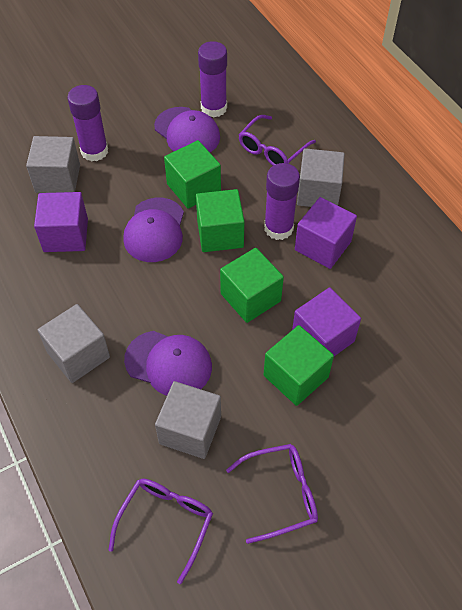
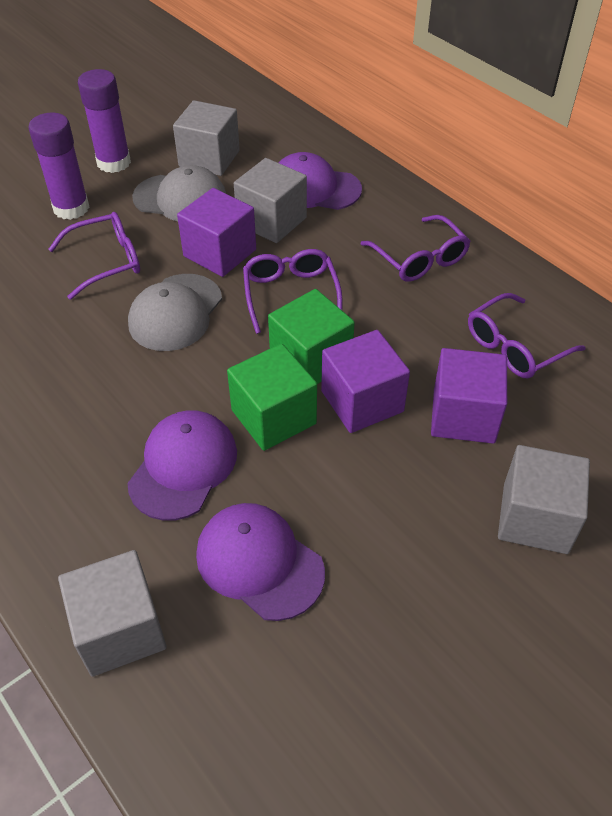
green cube: 4 -> 2
grey cap: 0 -> 2
purple glasses: 3 -> 4
purple glue stick: 3 -> 2

